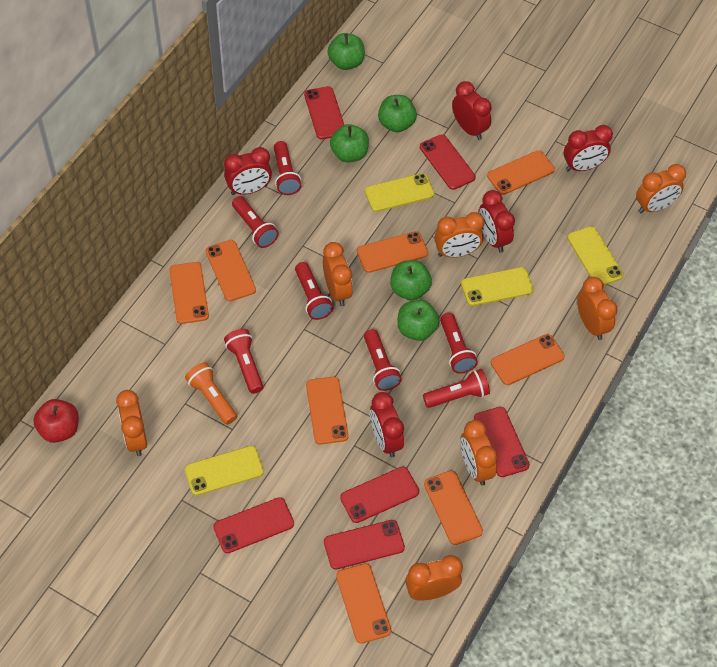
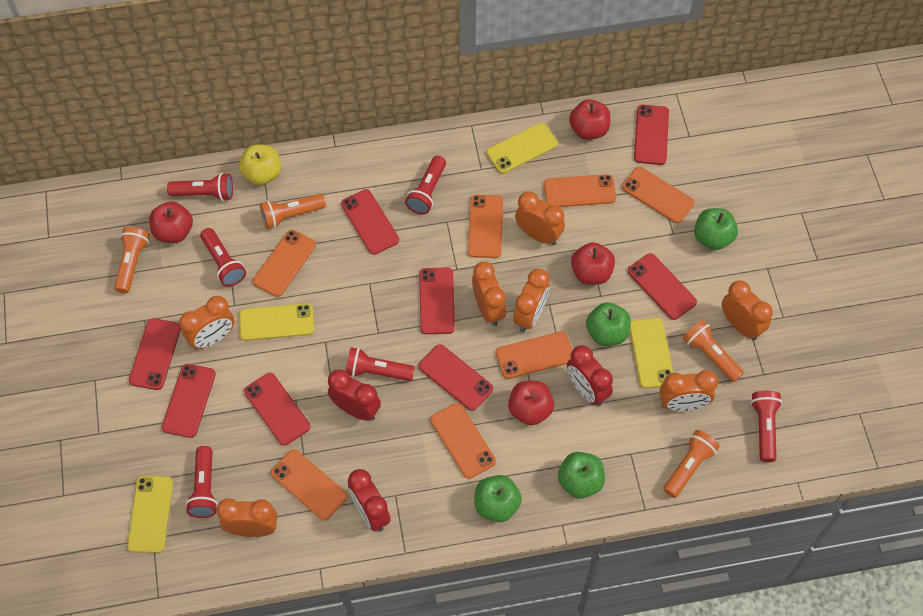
green apple: 5 -> 4
orange flashlight: 1 -> 4
orange phone: 8 -> 7
red apple: 1 -> 4
red clock: 5 -> 3
red flashlight: 7 -> 6
red phone: 6 -> 8
yellow apple: 0 -> 1

